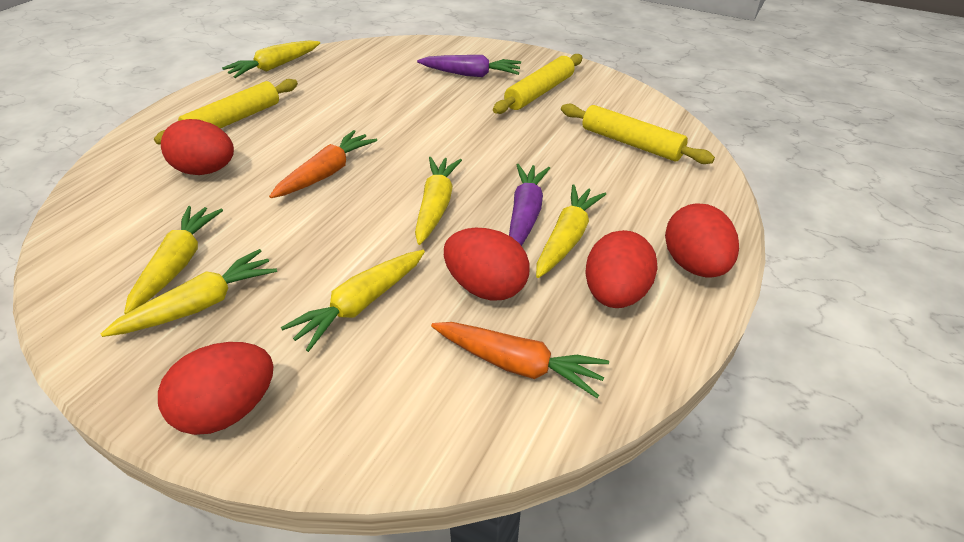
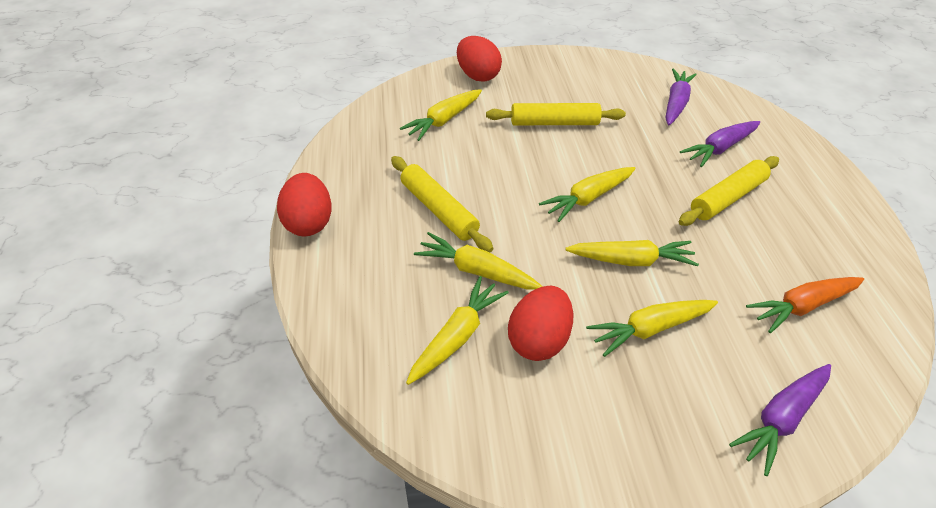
orange carrot: 2 -> 1
purple carrot: 2 -> 3
red egg: 5 -> 3

